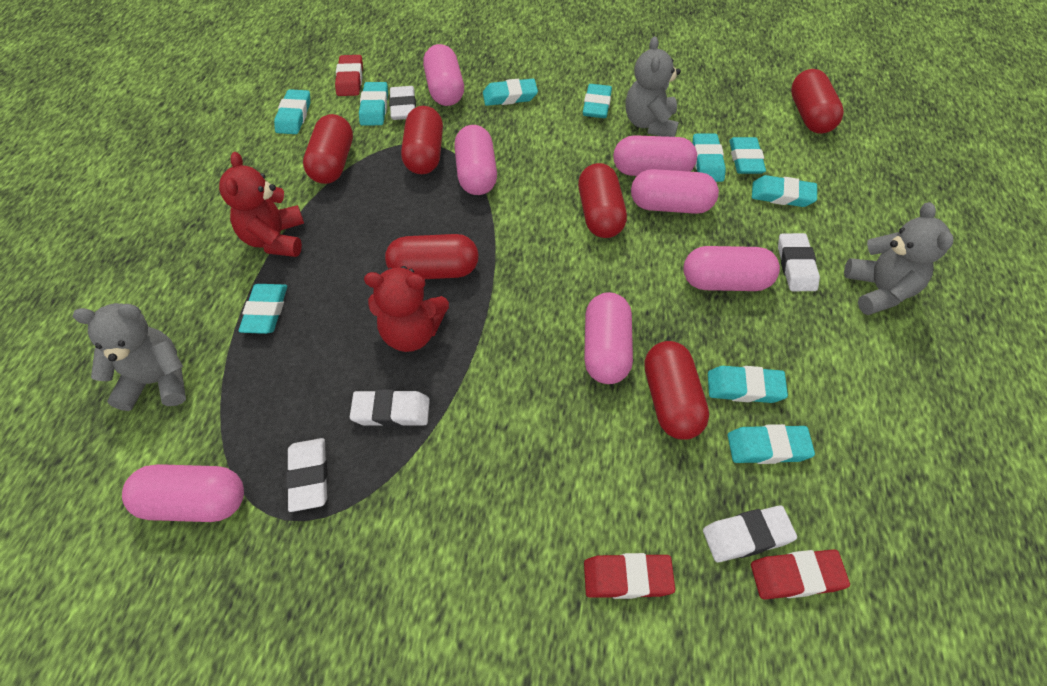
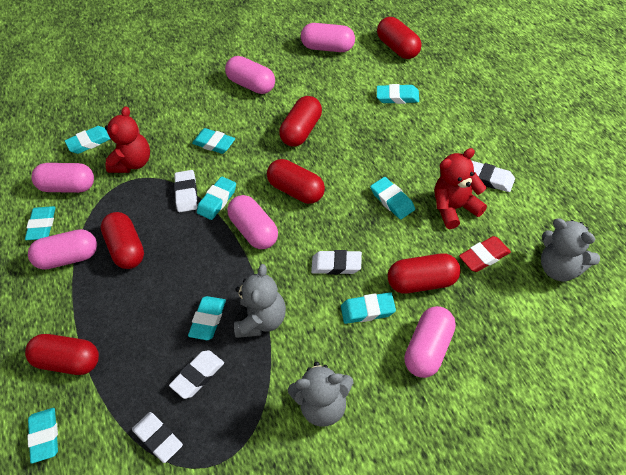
pink capsule: 7 -> 6
red eraser: 3 -> 1
turquoise eraser: 10 -> 9

